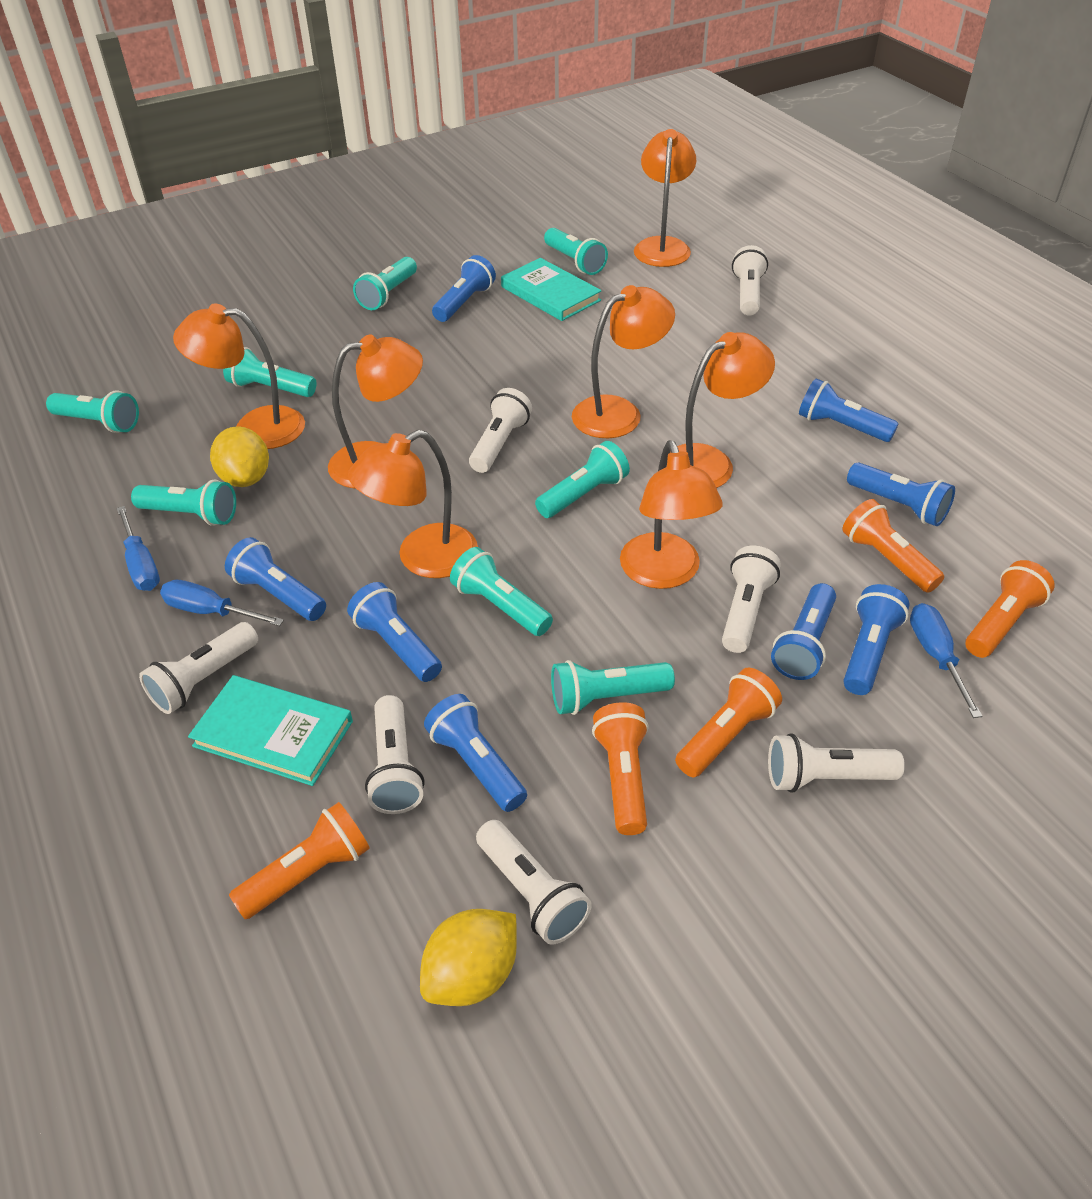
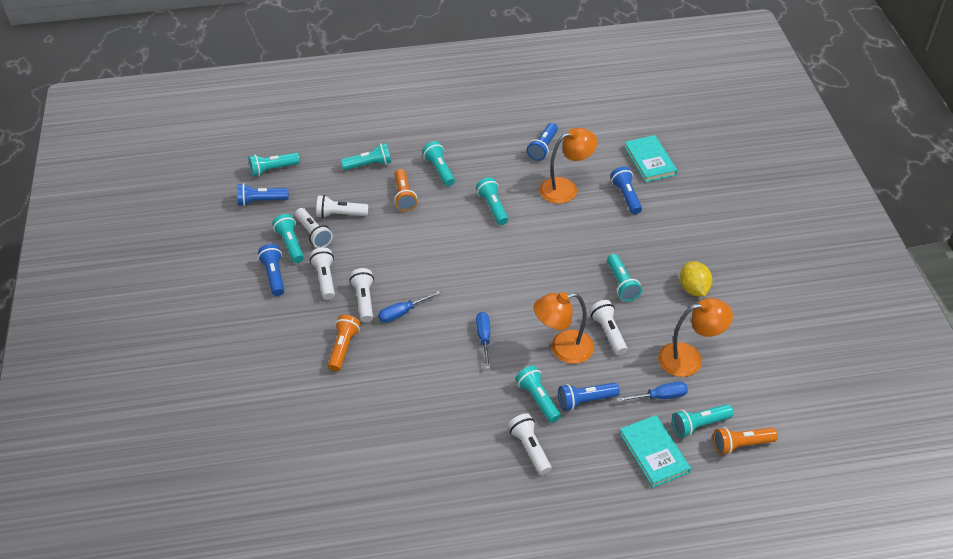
blue flashlight: 8 -> 5
orange flashlight: 5 -> 3
orange lamp: 7 -> 3
white flashlight: 7 -> 6
yellow lemon: 2 -> 1

